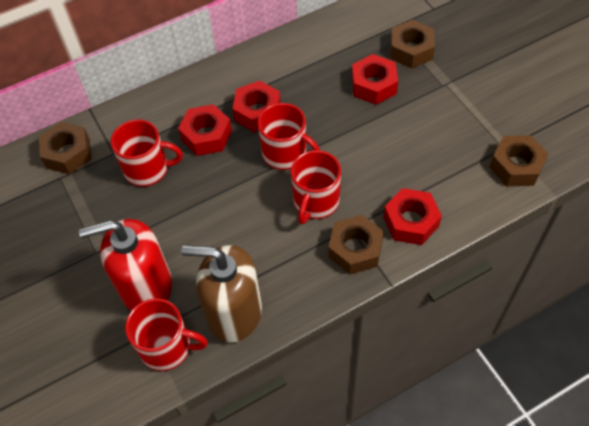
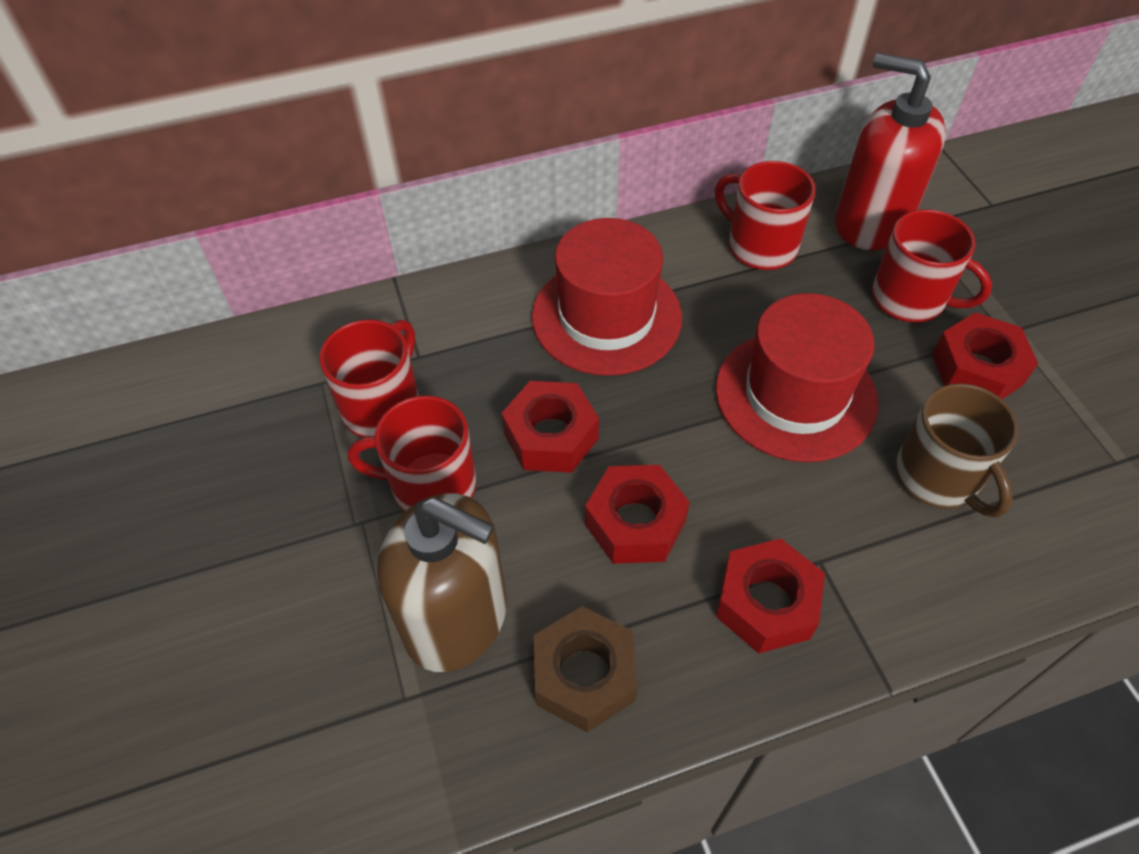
brown mug: 0 -> 1
brown nut: 4 -> 1
red hat: 0 -> 2

